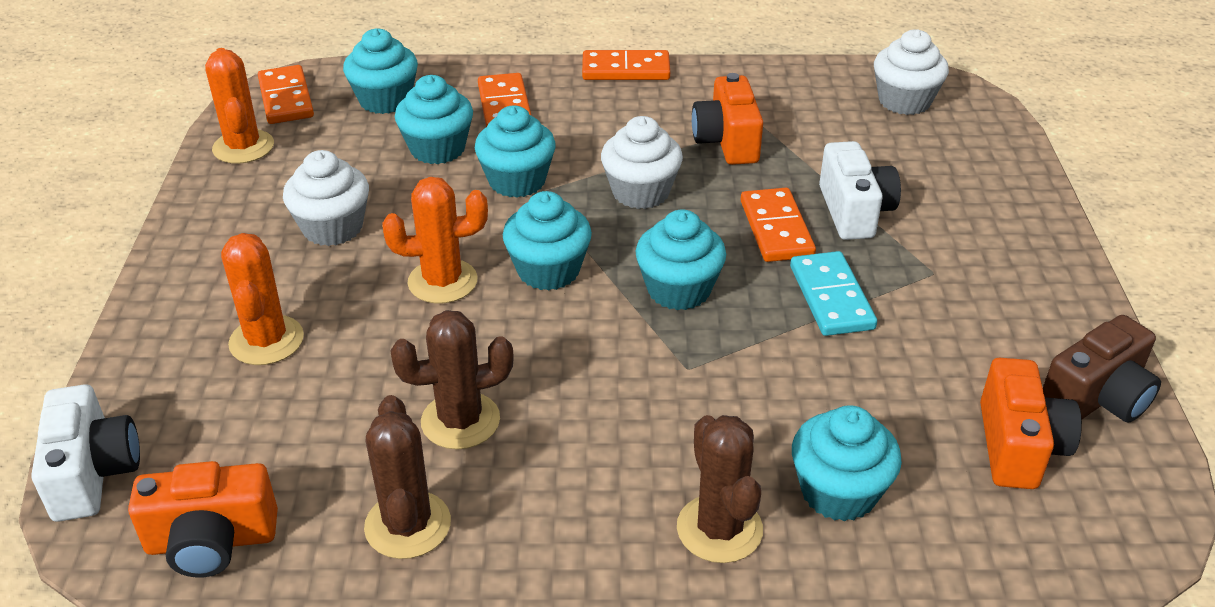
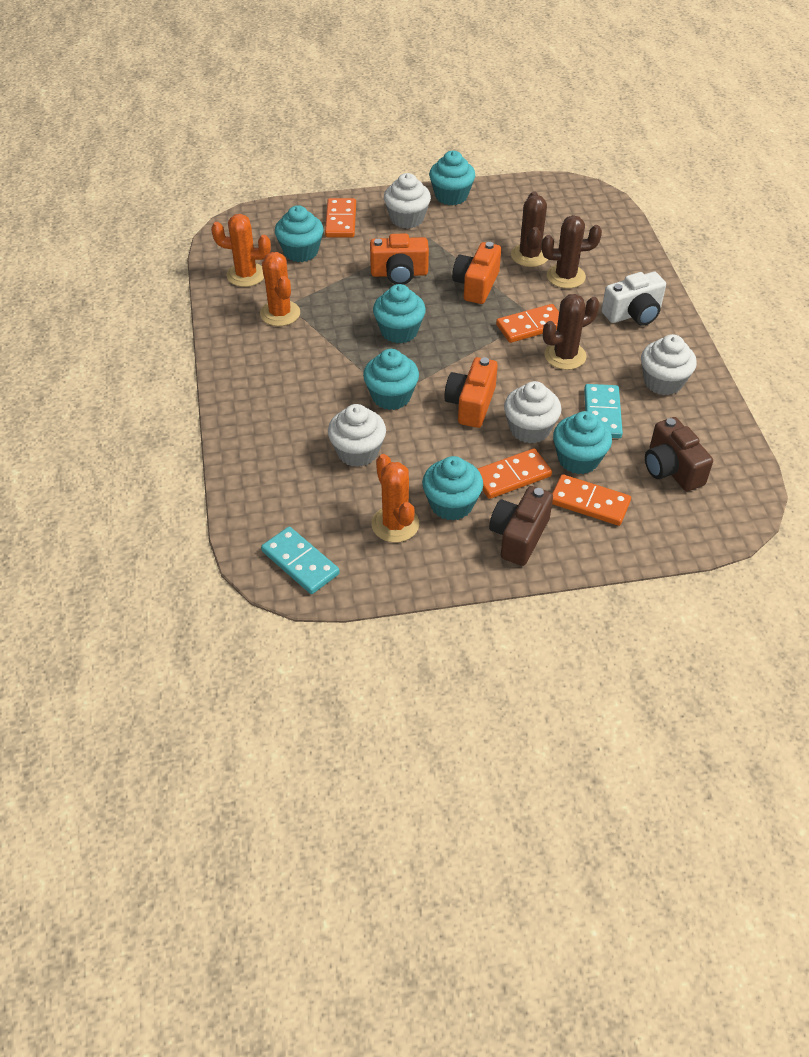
brown camera: 1 -> 2
turquoise domino: 1 -> 2
white camera: 2 -> 1
white cupcake: 3 -> 4

